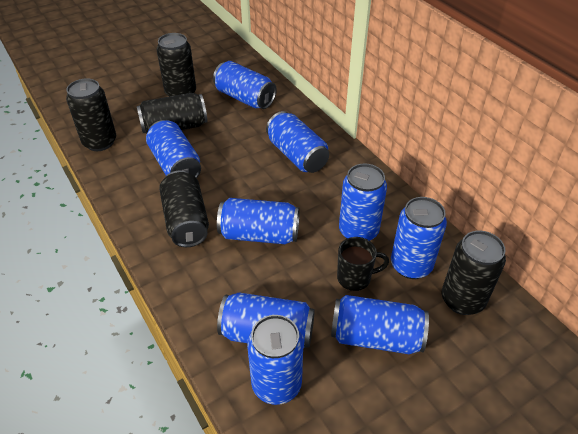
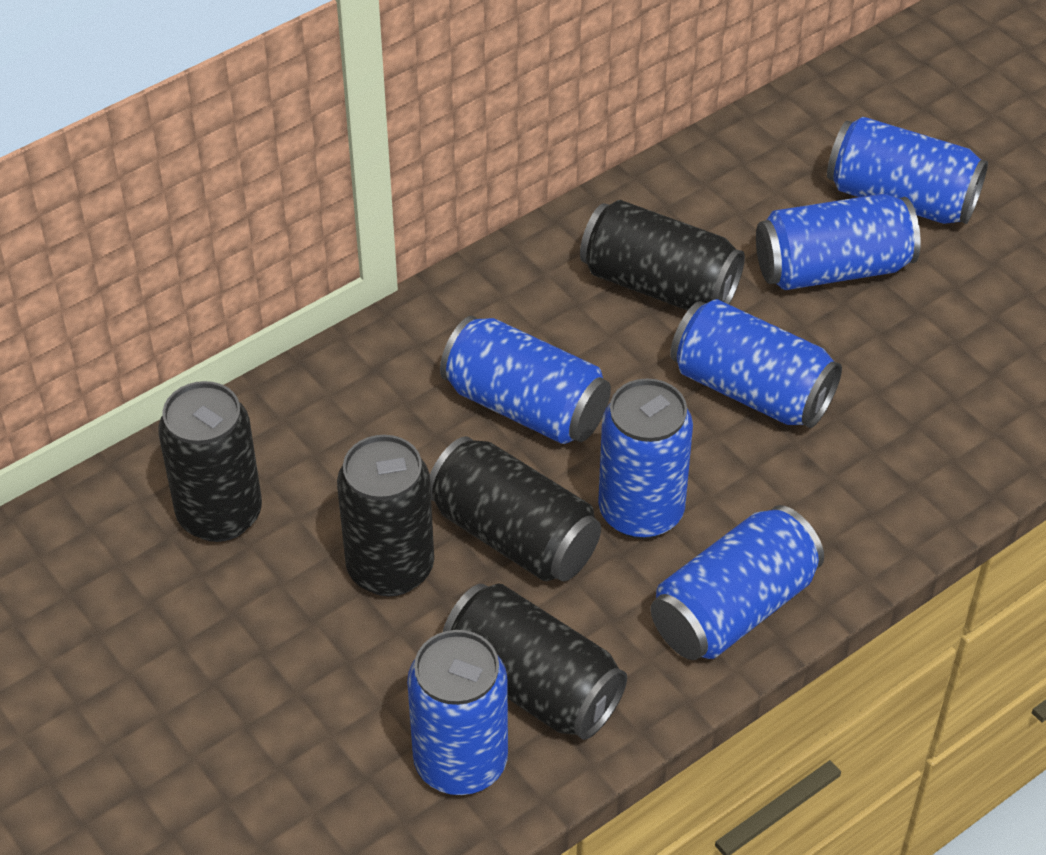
black mug: 1 -> 0
blue can: 9 -> 7

